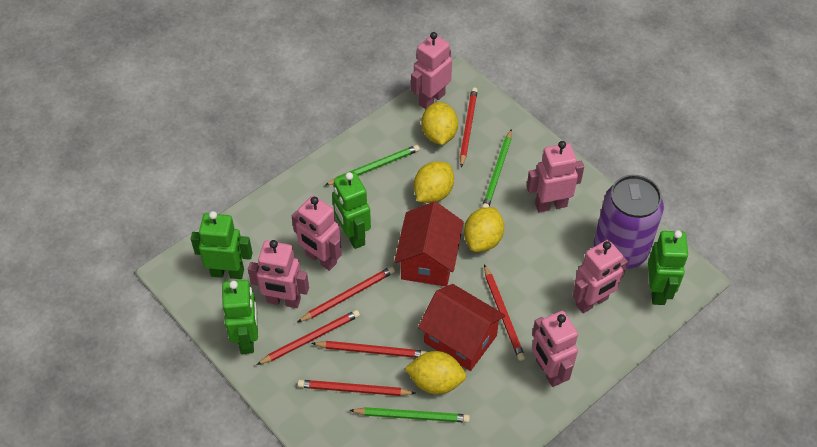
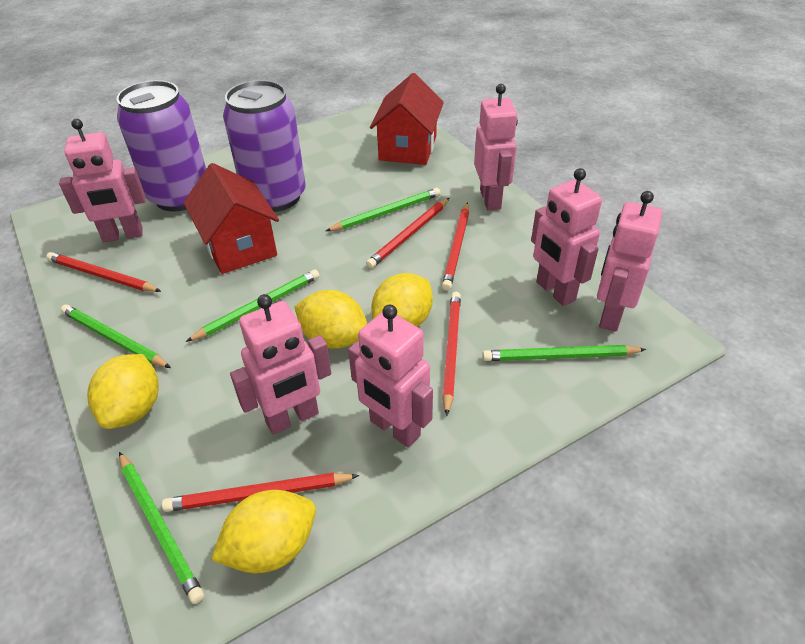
green pencil: 3 -> 5
green robot: 4 -> 0
purple can: 1 -> 2
red pencil: 6 -> 5

